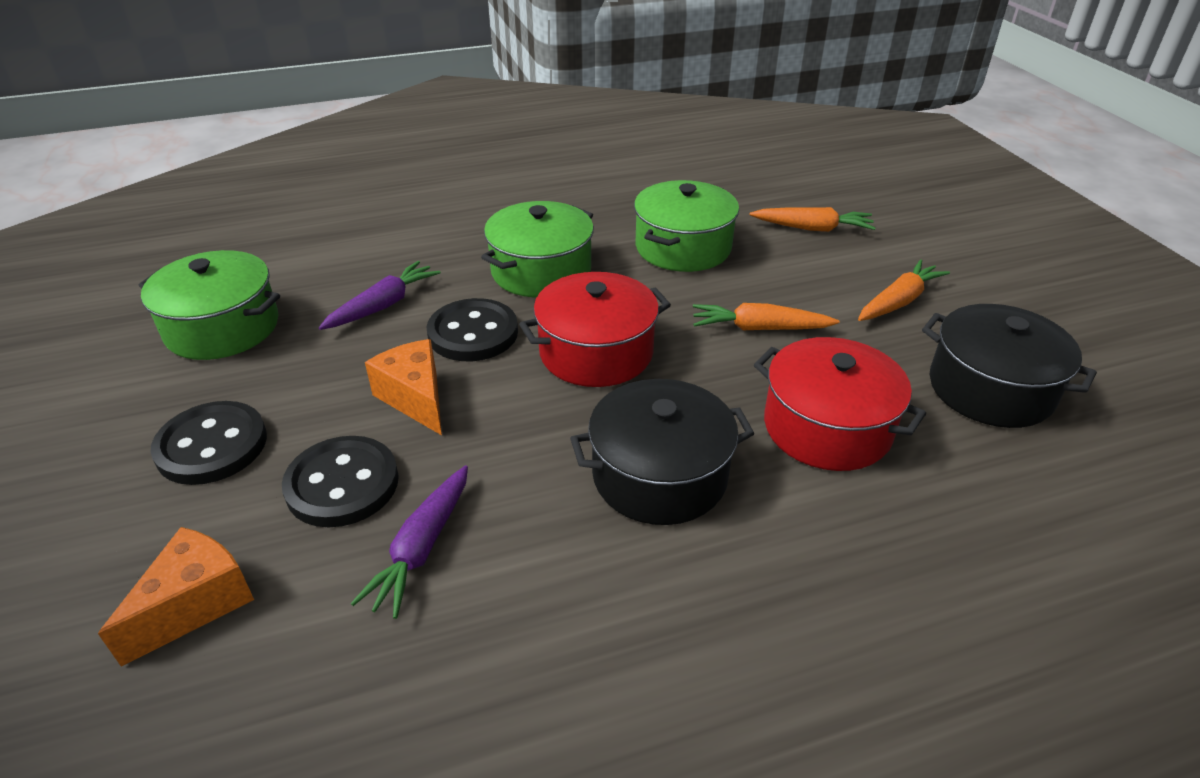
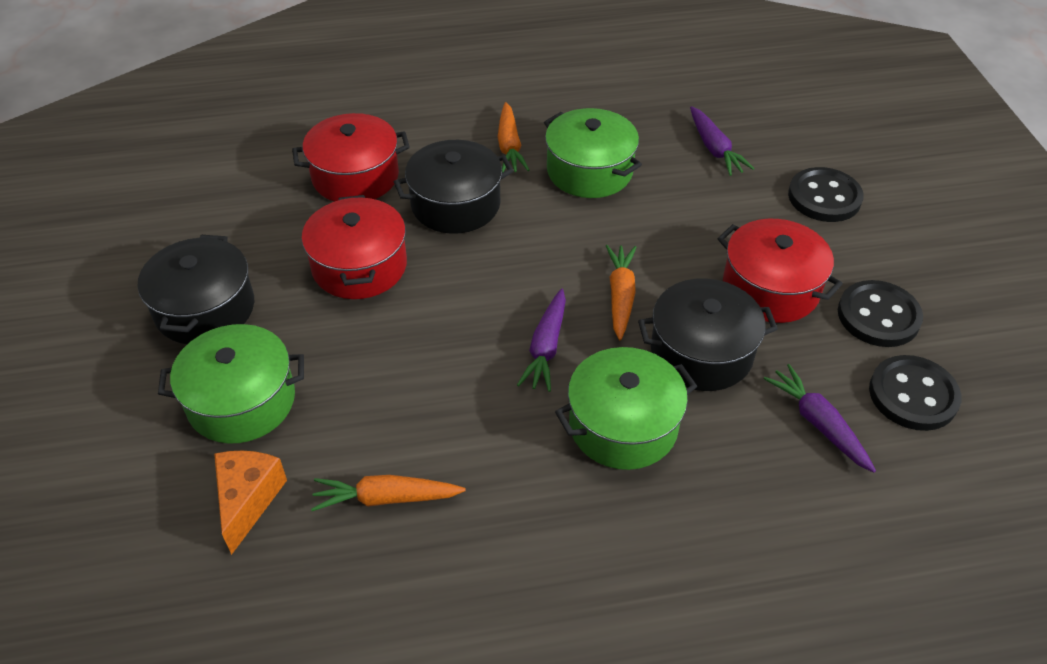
black pot: 2 -> 3
orange cheese: 2 -> 1
purple carrot: 2 -> 3
red pot: 2 -> 3

